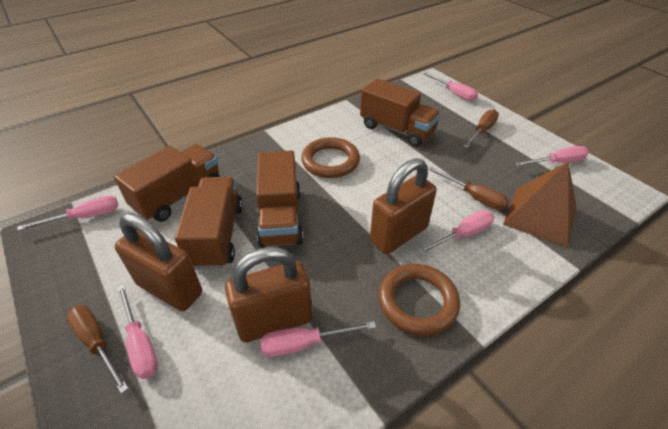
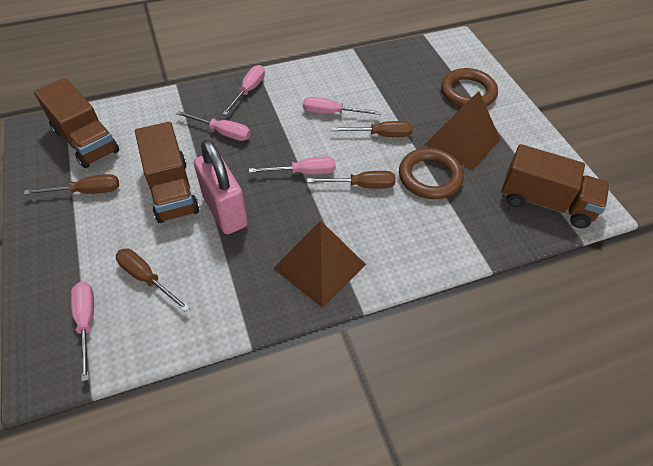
brown padlock: 3 -> 0
brown pyramid: 1 -> 2
brown screwdriver: 3 -> 4
brown truck: 4 -> 3
pink padlock: 0 -> 1
pink screwdriver: 6 -> 5

